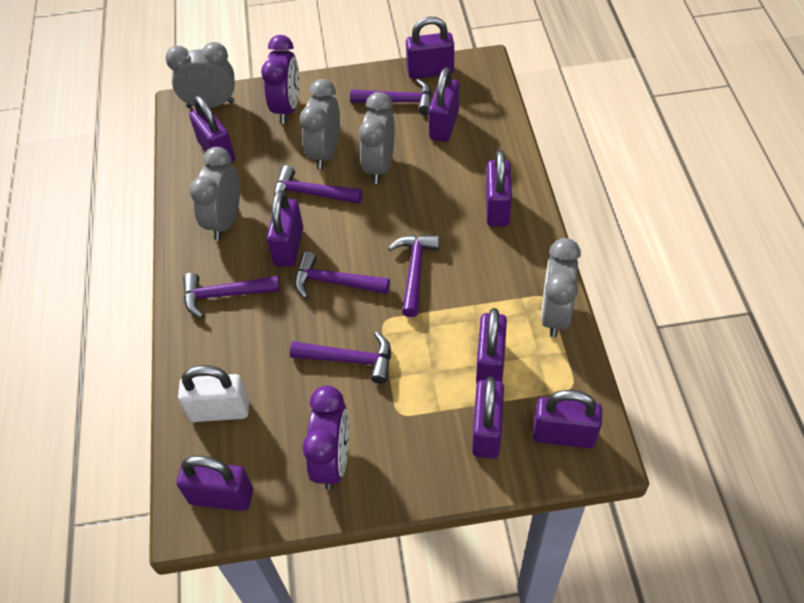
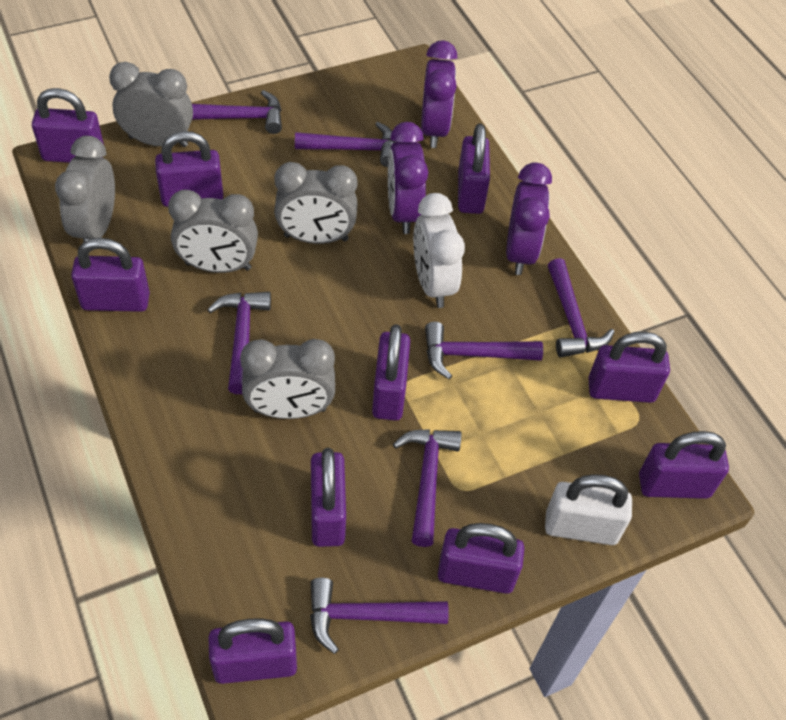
purple clock: 2 -> 3
purple hammer: 6 -> 7
purple padlock: 9 -> 10
white clock: 0 -> 1

